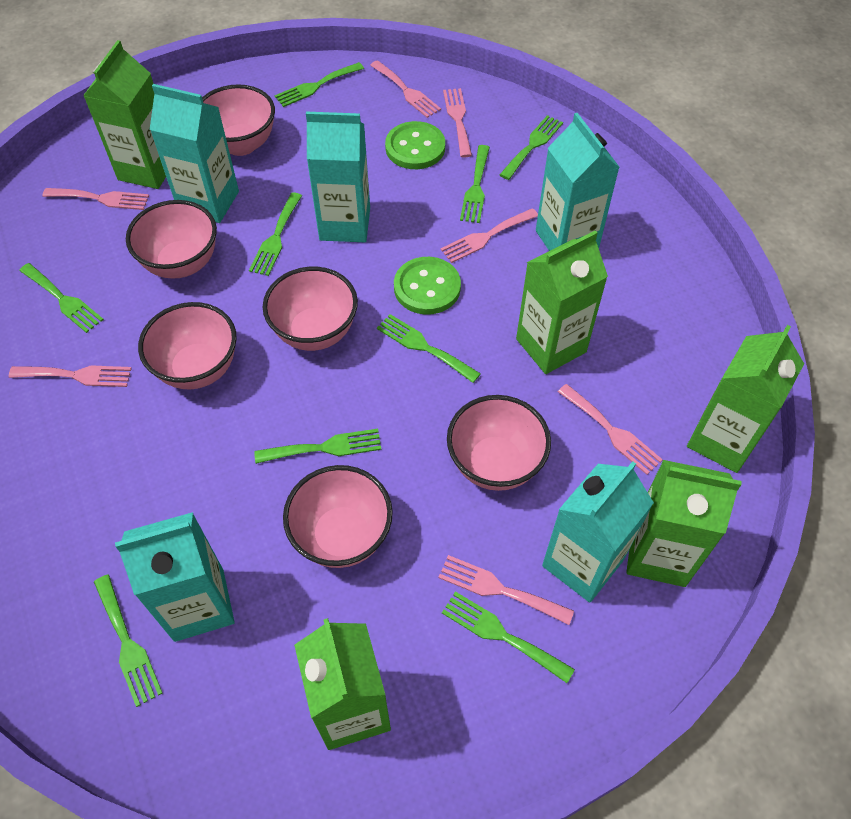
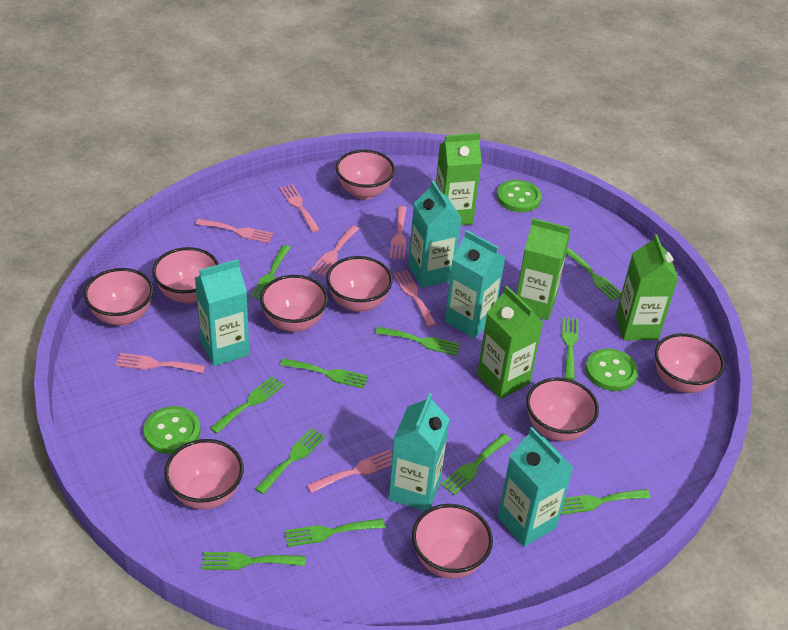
green button: 2 -> 3
green carton: 5 -> 4
green fork: 9 -> 11
pink bowl: 6 -> 9

